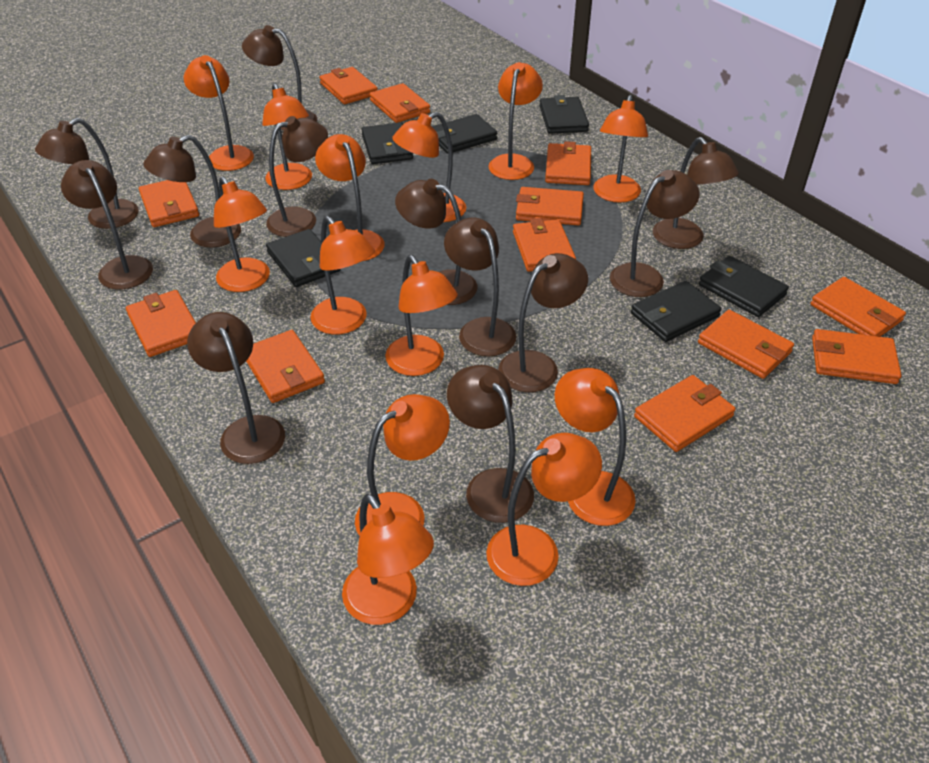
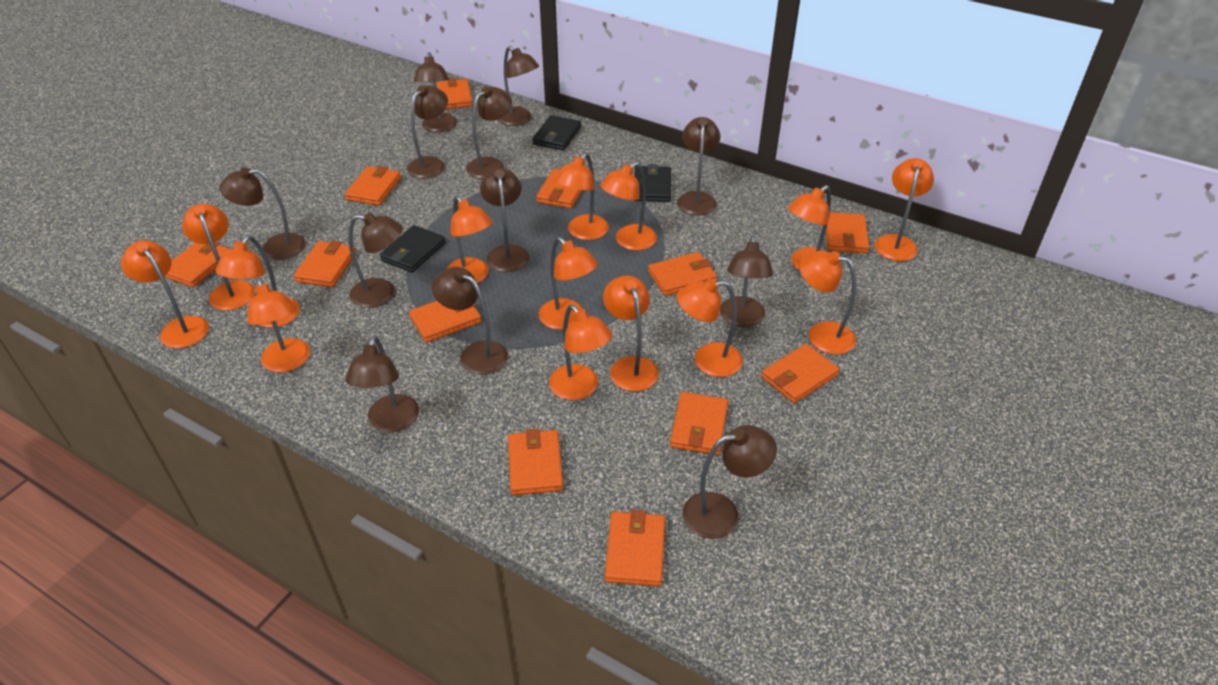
black wallet: 6 -> 3
orange lamp: 13 -> 14

